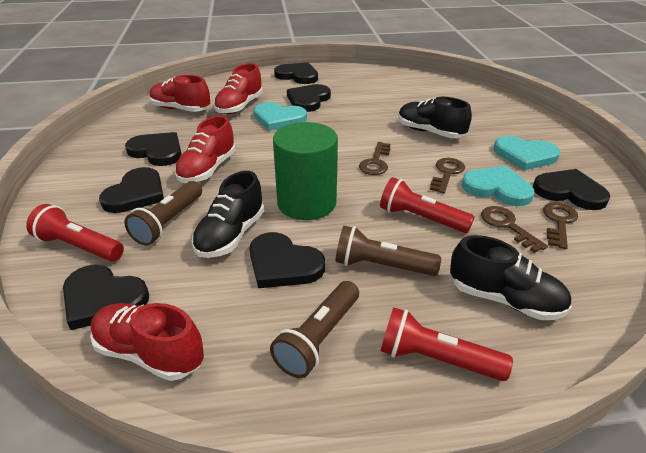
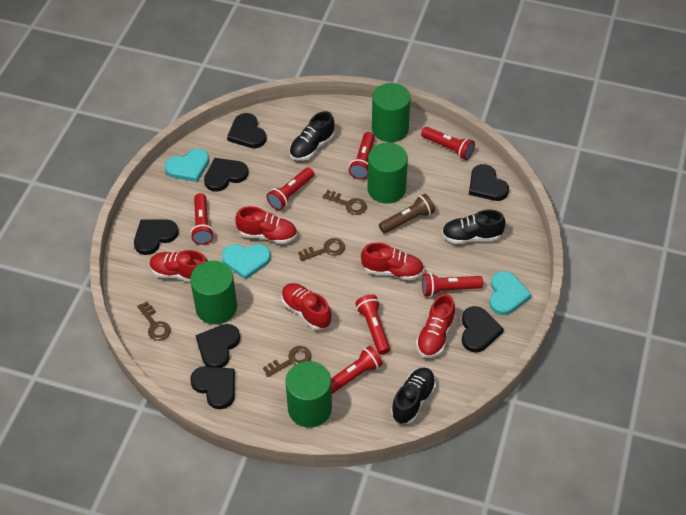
brown flashlight: 3 -> 1
green cylinder: 1 -> 4
red flashlight: 3 -> 7
red shoe: 4 -> 5

